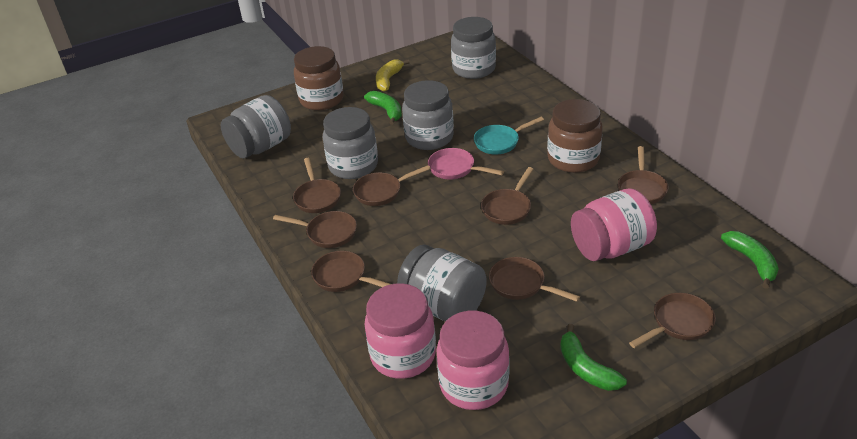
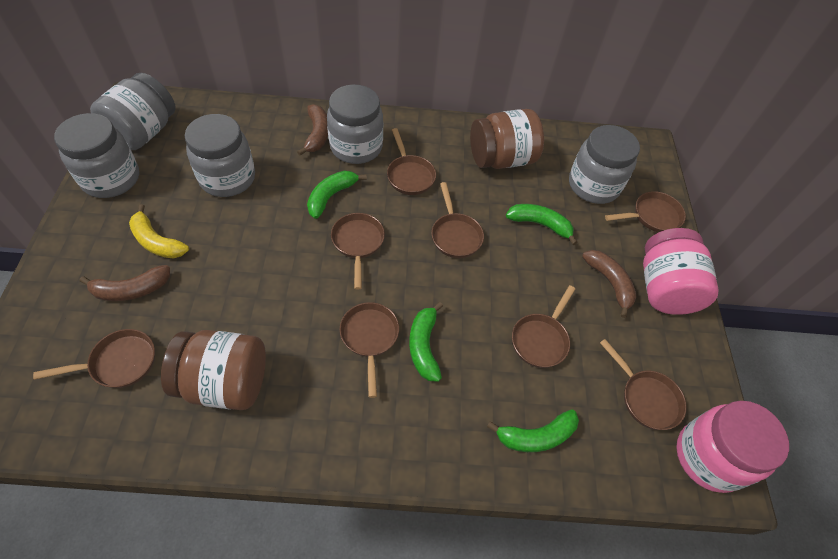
brown banana: 0 -> 3
green banana: 3 -> 4
pink jar: 3 -> 2
pink pan: 1 -> 0
turquoise pan: 1 -> 0

